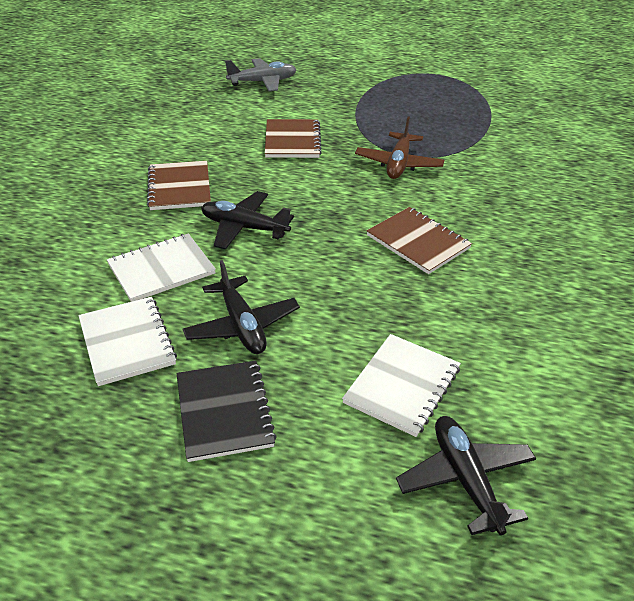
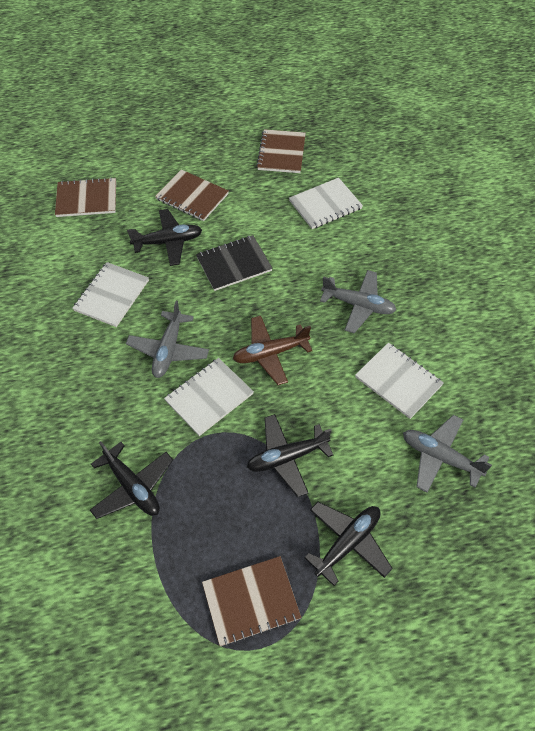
black plane: 3 -> 4
brown notebook: 3 -> 4
grey plane: 1 -> 3
white notebook: 3 -> 4

